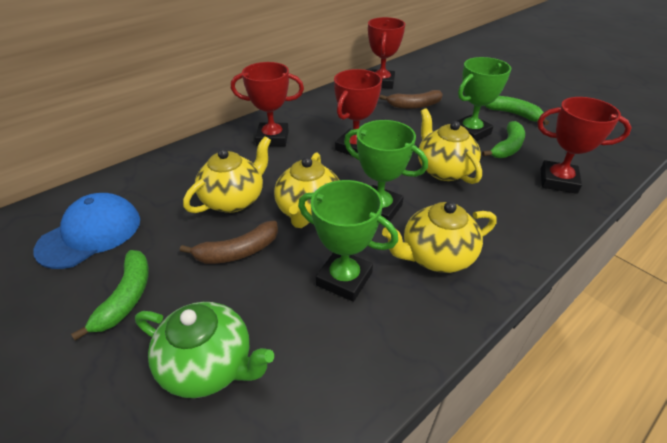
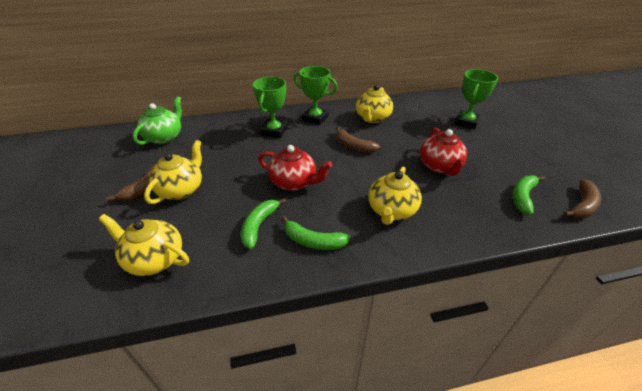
blue cap: 1 -> 0
brown banana: 2 -> 3
red teapot: 0 -> 2
red trophy: 4 -> 0

